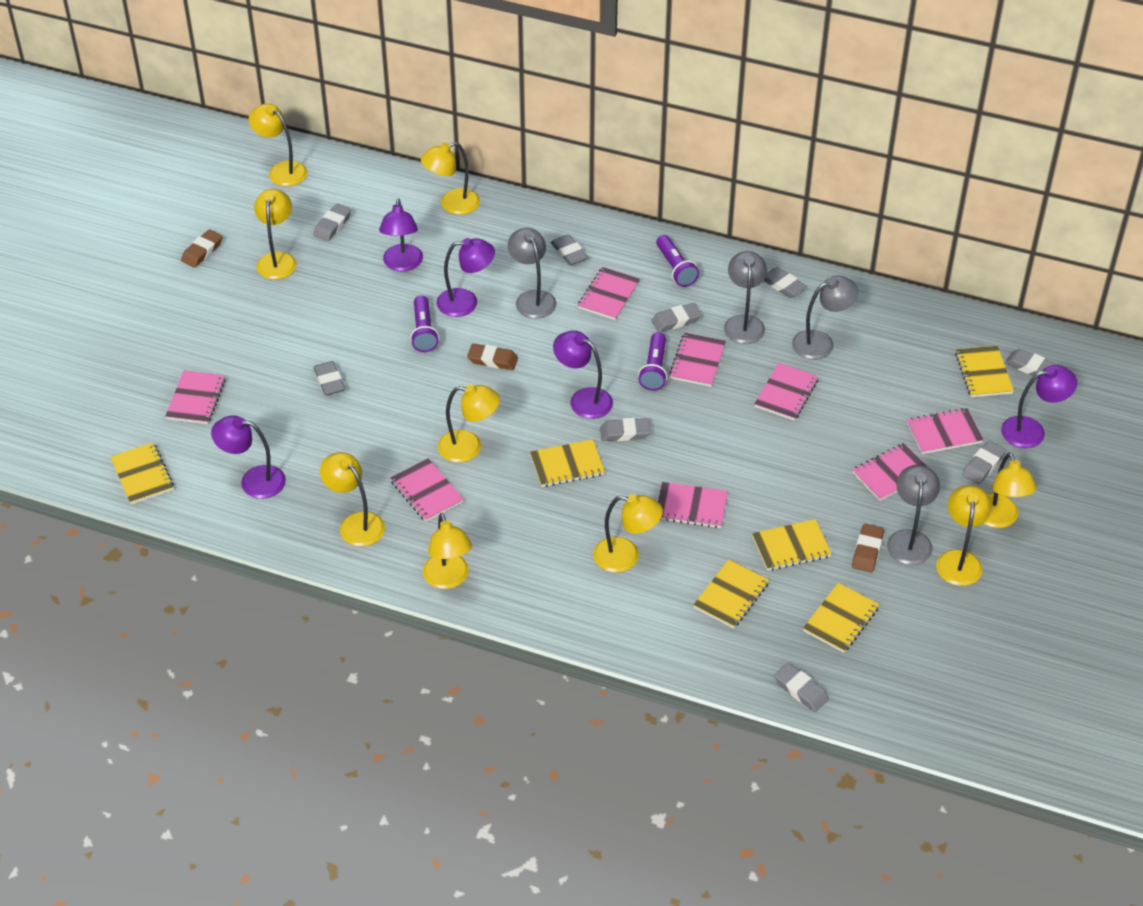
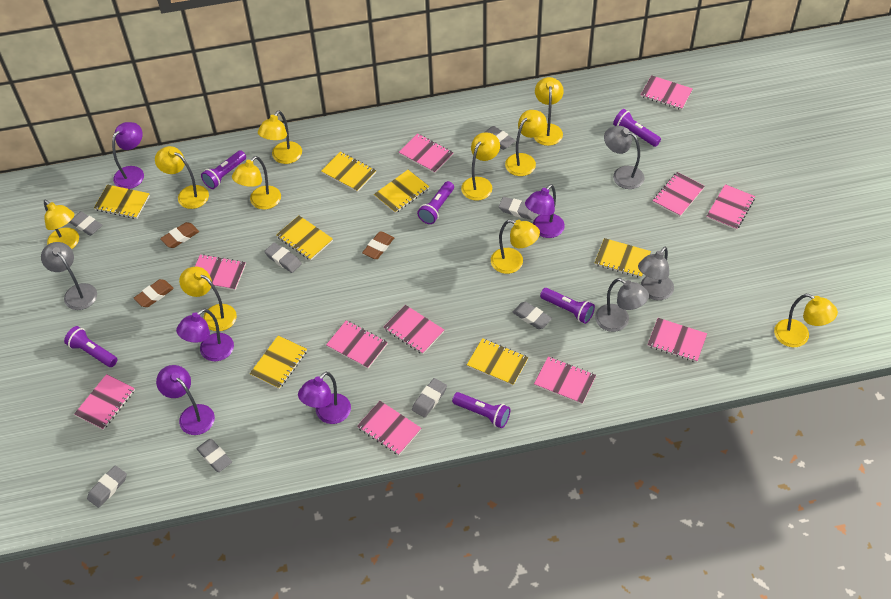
grey eraser: 9 -> 8
pink notebook: 8 -> 11
purple flashlight: 3 -> 6
yellow lamp: 9 -> 10
yellow notebook: 6 -> 7

